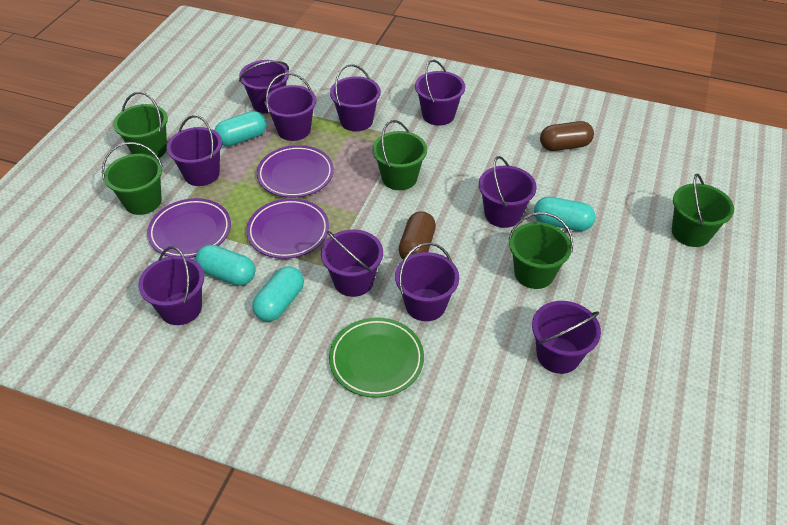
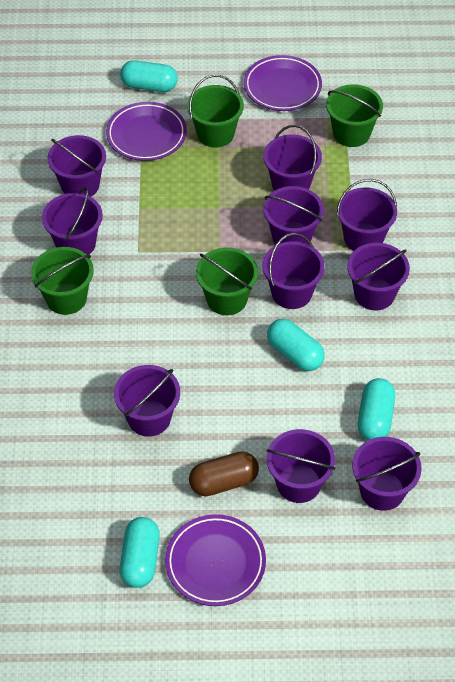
brown capsule: 2 -> 1
green bucket: 5 -> 4
green plate: 1 -> 0

